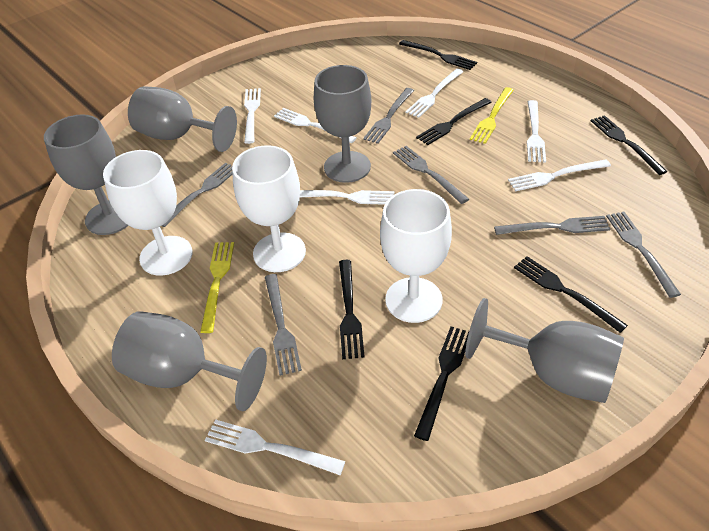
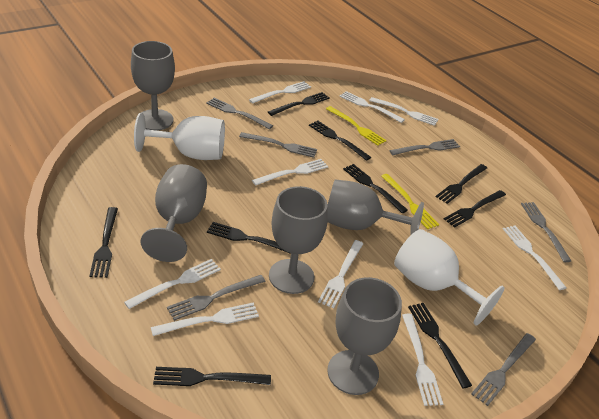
black fork: 6 -> 9
white fork: 7 -> 9
white goblet: 3 -> 2

